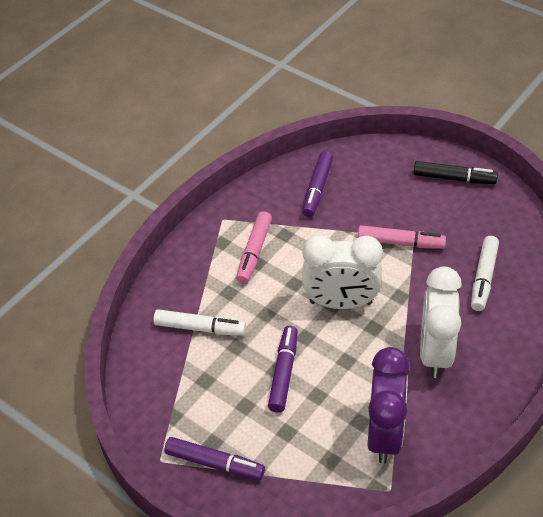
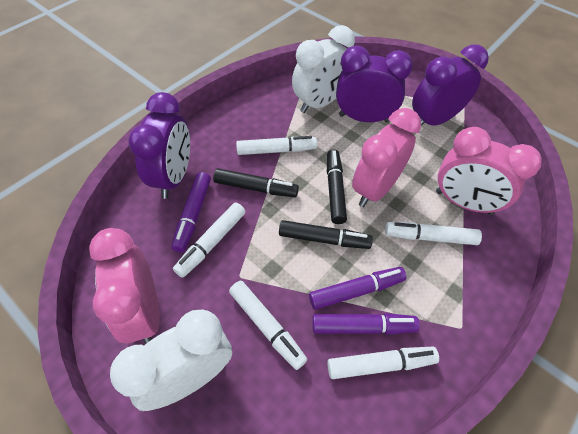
black marker: 1 -> 3
pink clock: 0 -> 3
pink marker: 2 -> 0
purple clock: 1 -> 3
white marker: 2 -> 5

